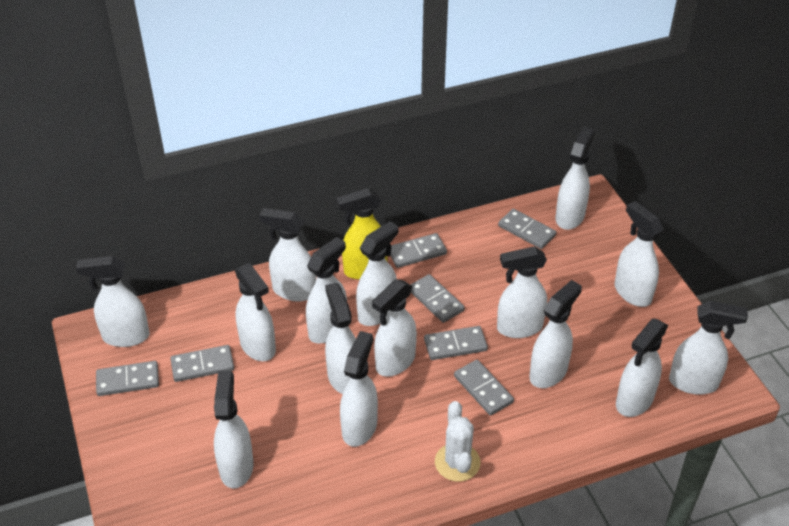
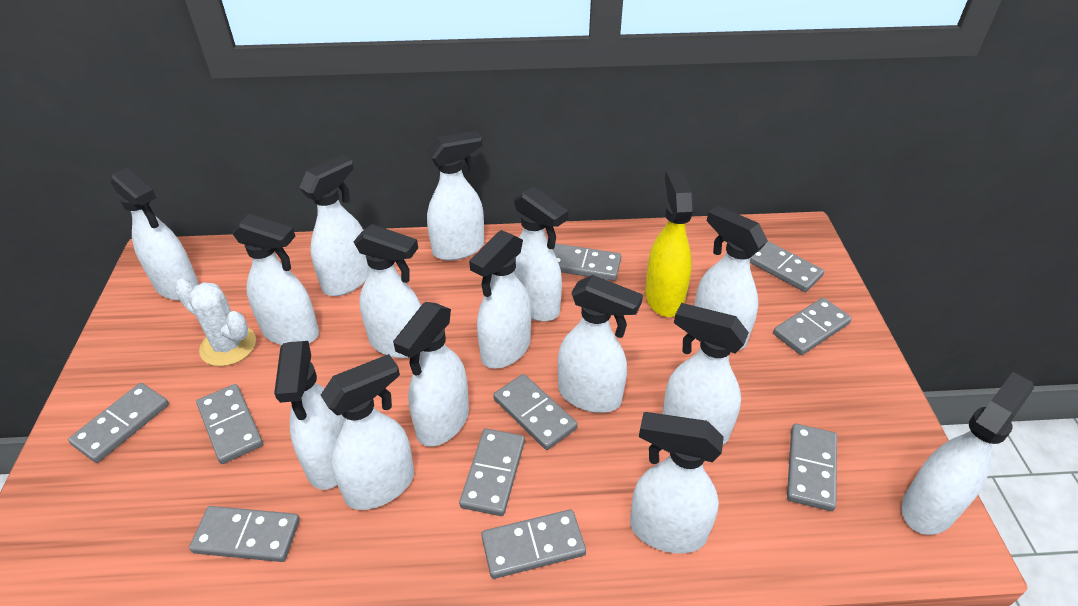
grey domino: 7 -> 10

